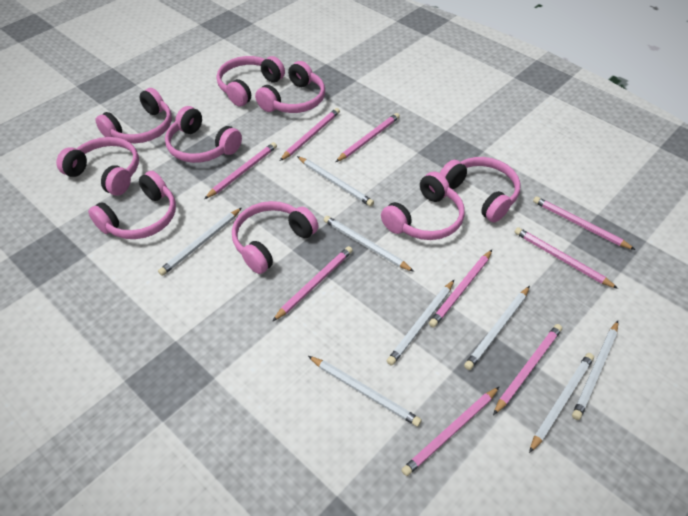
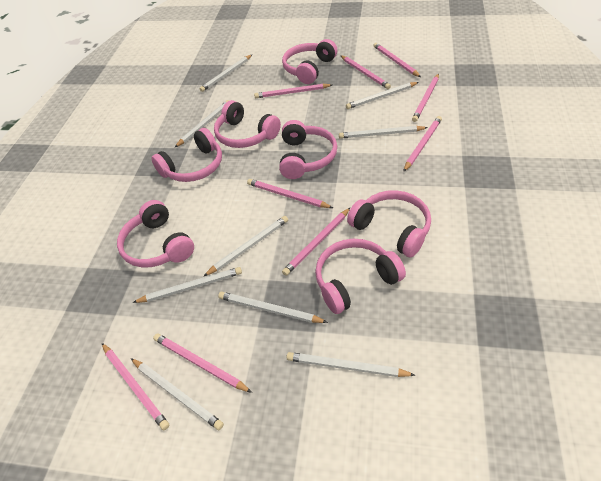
pink headphones: 9 -> 7
white pencil: 8 -> 9

